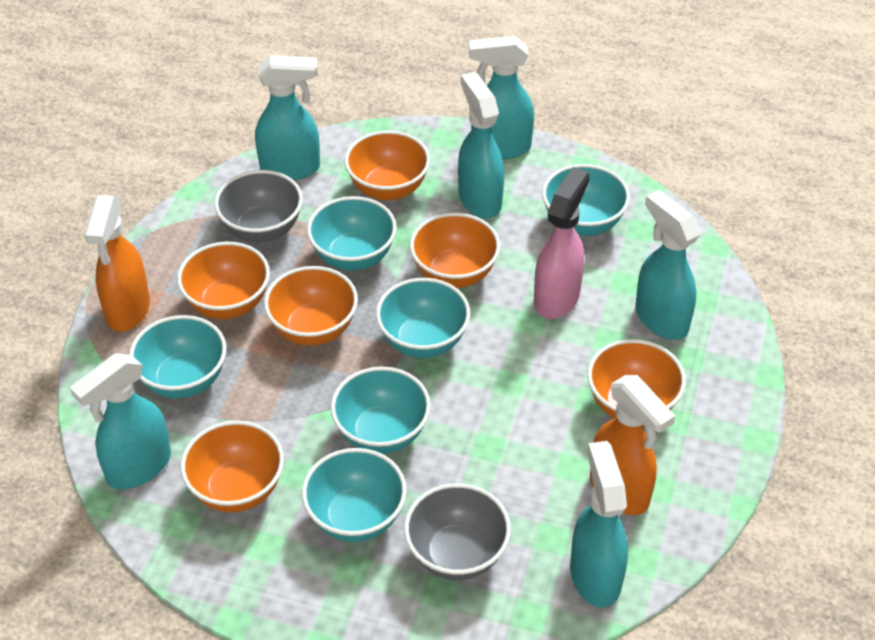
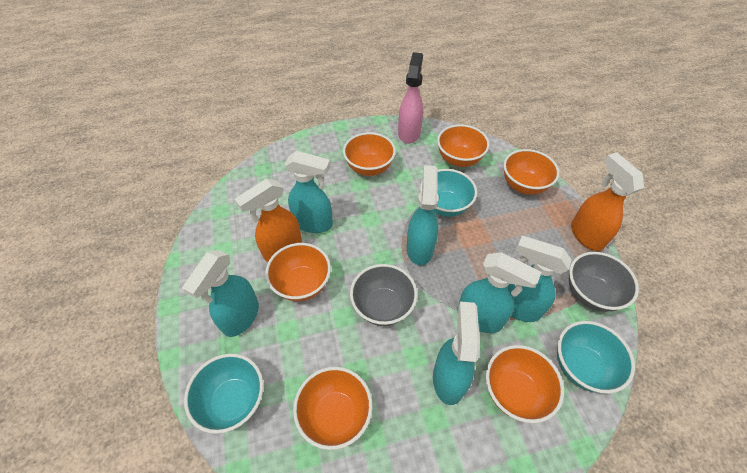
turquoise bowl: 6 -> 3

